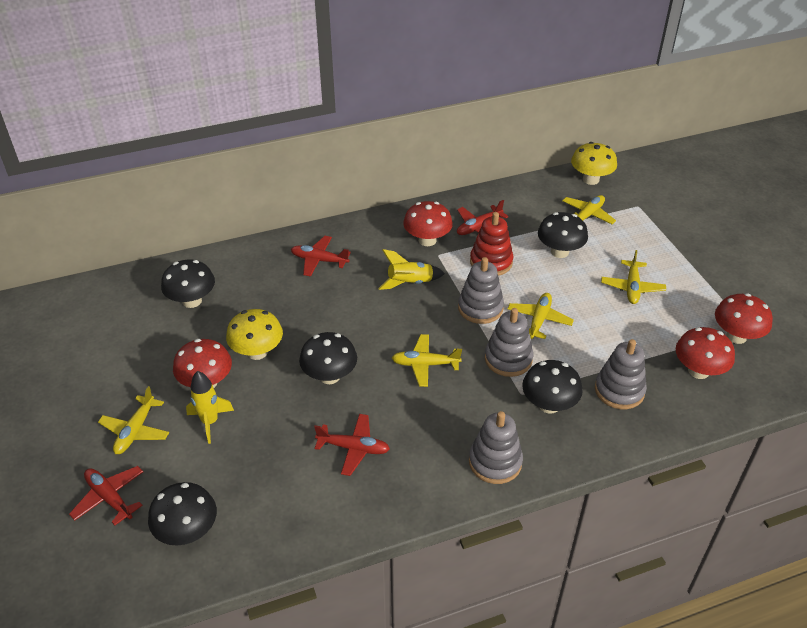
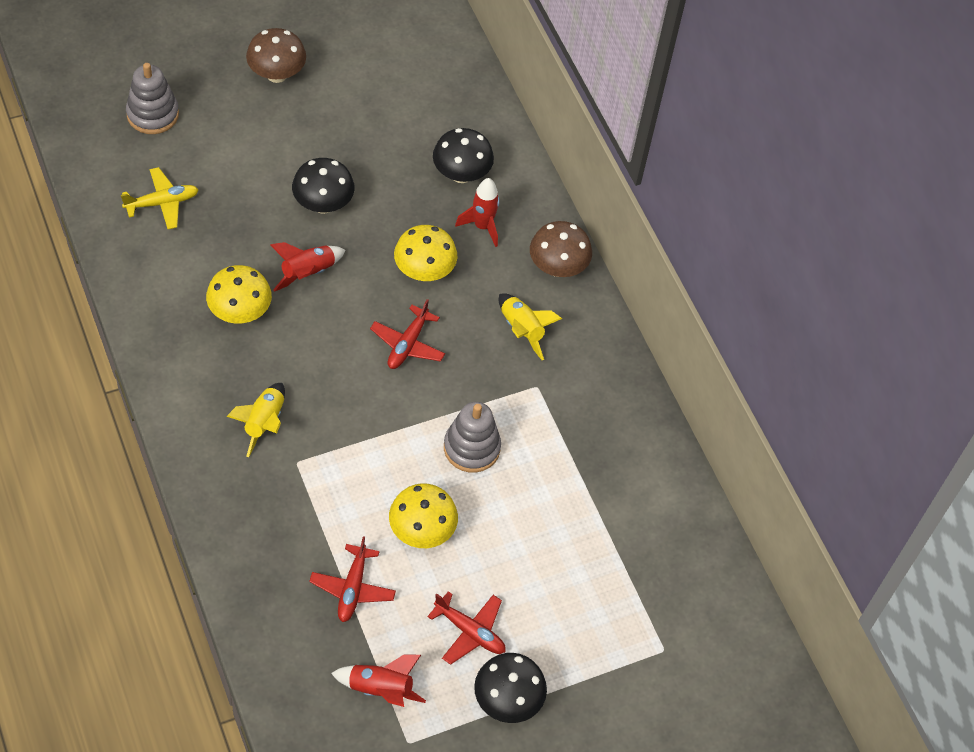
black mushroom: 5 -> 3
brown mushroom: 0 -> 2
grey stacking toy: 4 -> 2
red mushroom: 4 -> 0
red plane: 4 -> 3
red rocket: 0 -> 3
red stacking toy: 1 -> 0
yellow mushroom: 2 -> 3
yellow plane: 5 -> 1

